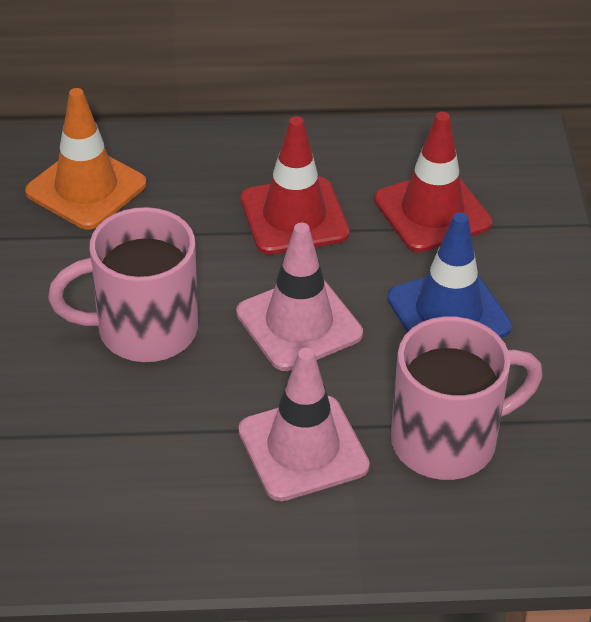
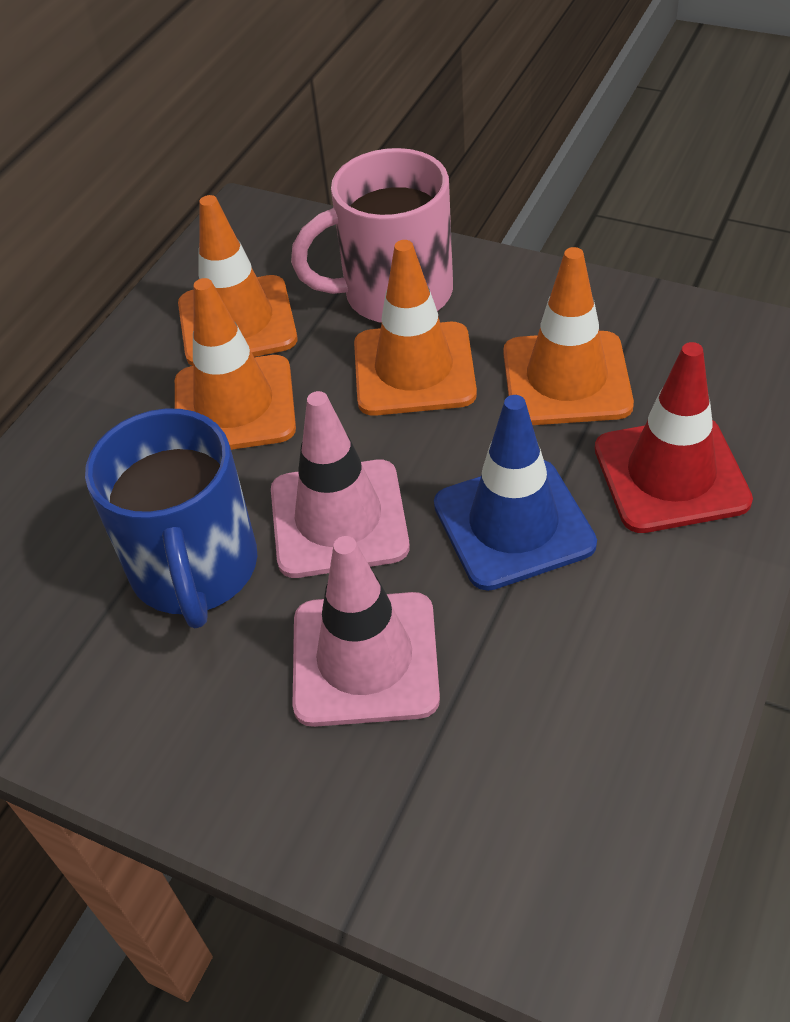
blue mug: 0 -> 1
orange traffic cone: 1 -> 4
pink mug: 2 -> 1
red traffic cone: 2 -> 1

